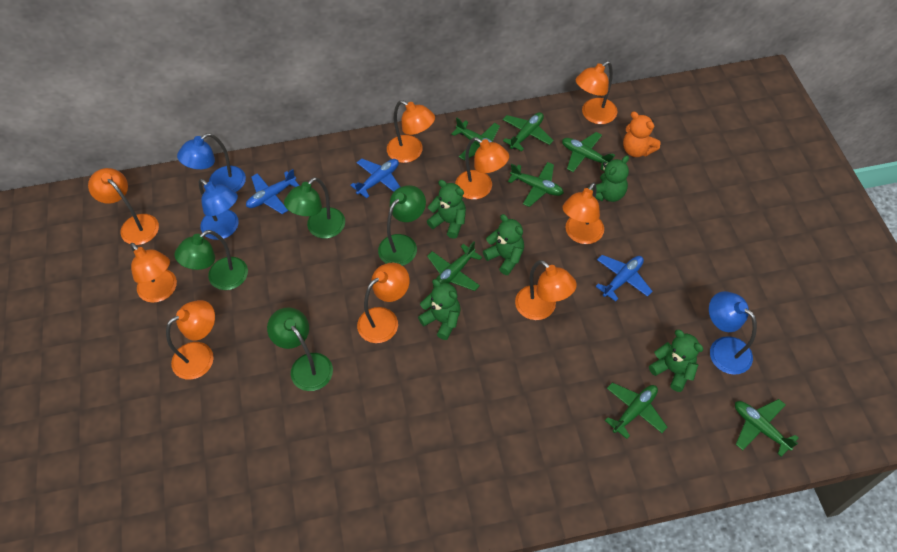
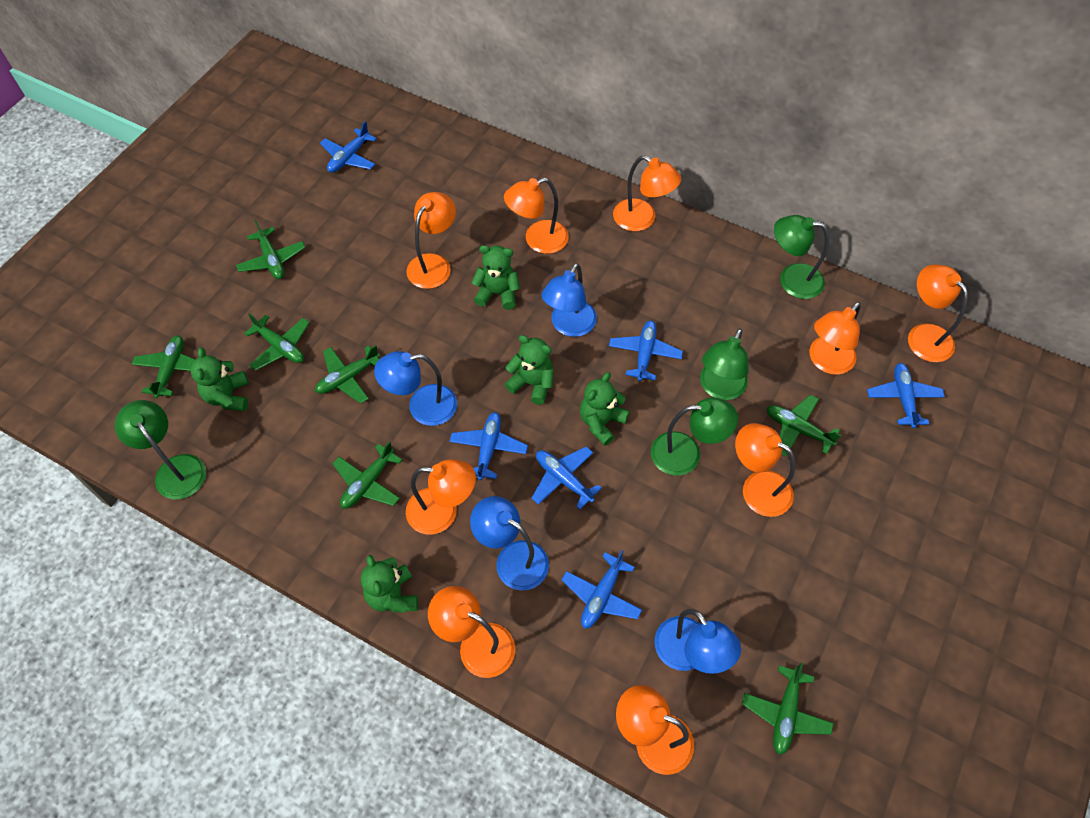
blue lamp: 3 -> 4
blue plane: 3 -> 6
orange teddy bear: 1 -> 0

